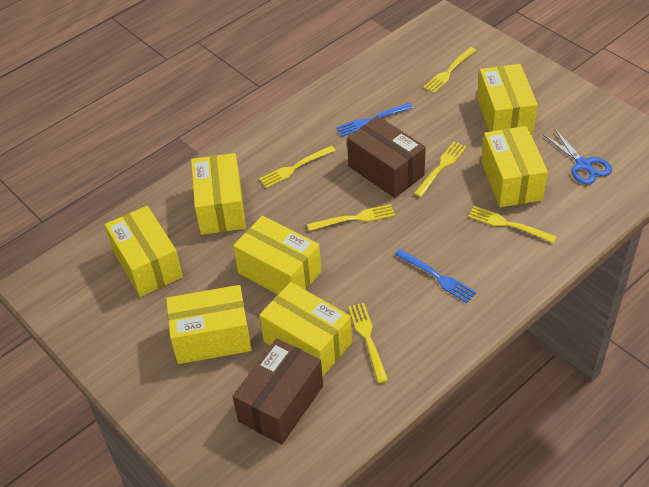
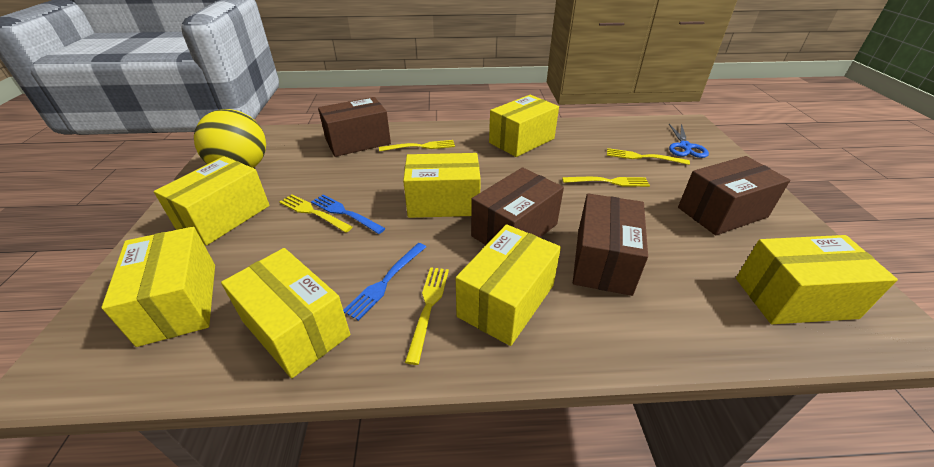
brown box: 2 -> 4
yellow ball: 0 -> 1
yellow fork: 6 -> 5

